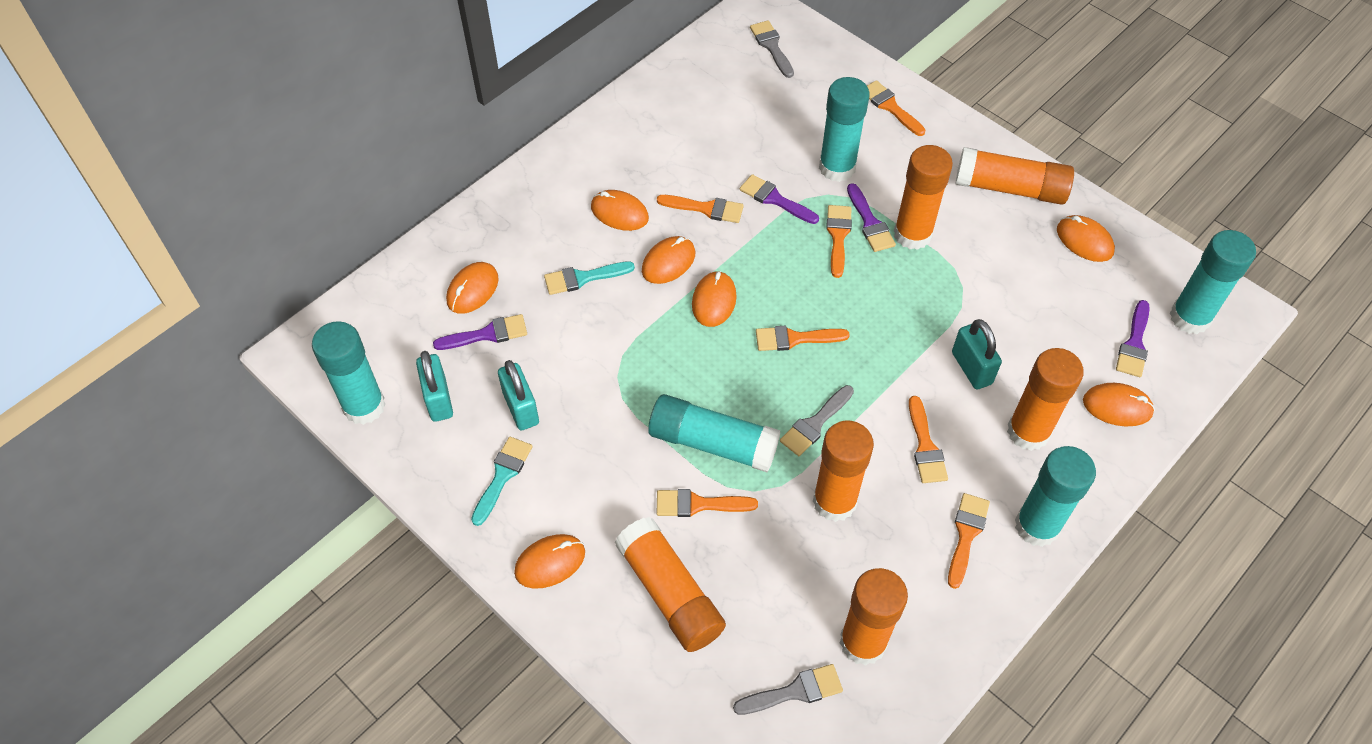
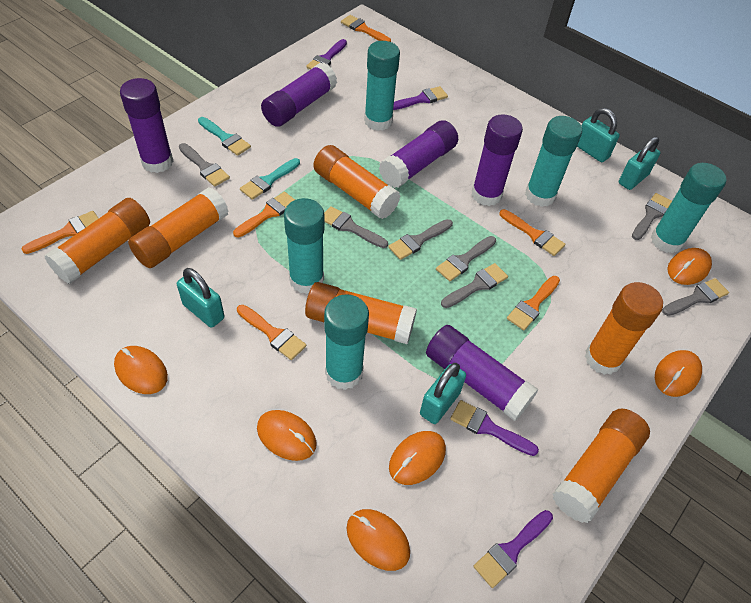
grey brush: 3 -> 7
orange brush: 7 -> 6
orange mouse: 7 -> 6
purple glue stick: 0 -> 5
turquoise padlock: 3 -> 4

